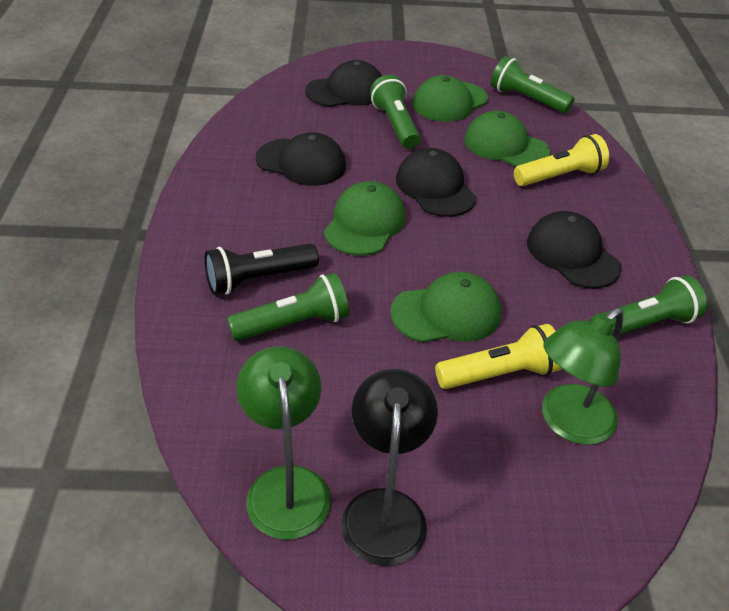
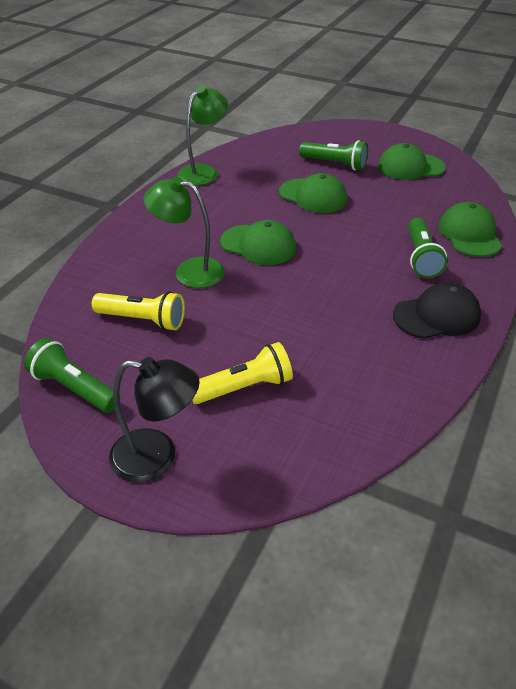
black cap: 4 -> 1
black flashlight: 1 -> 0
green flashlight: 4 -> 3

